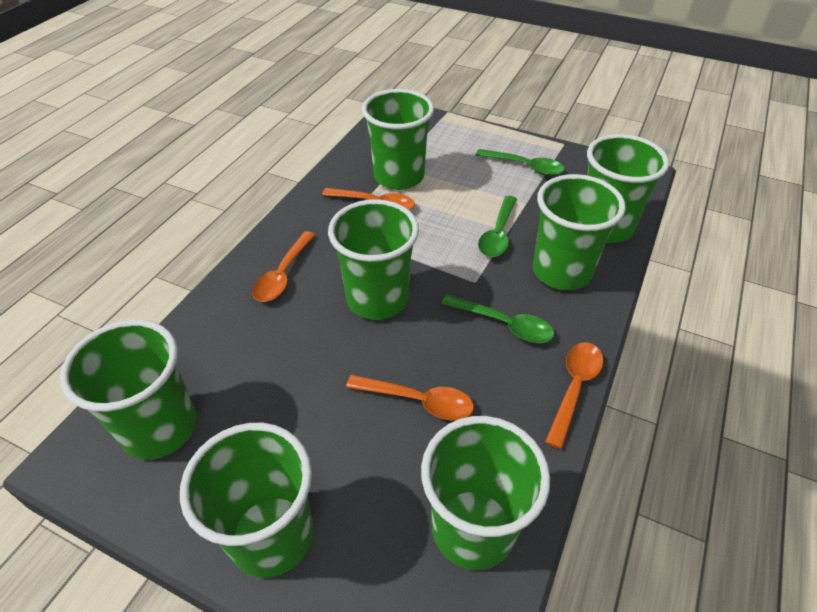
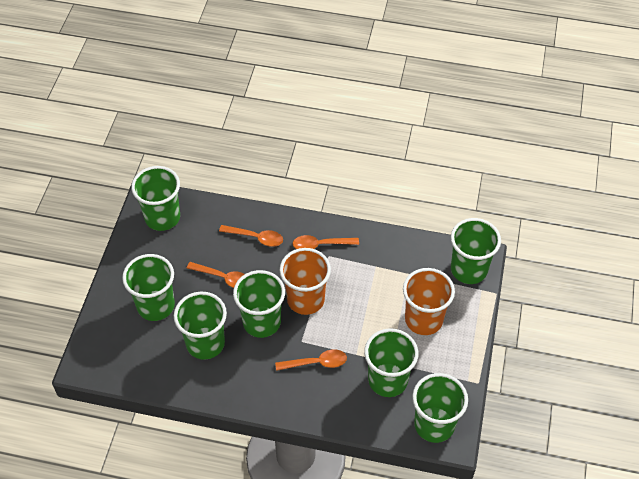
green spoon: 3 -> 0
orange cup: 0 -> 2

